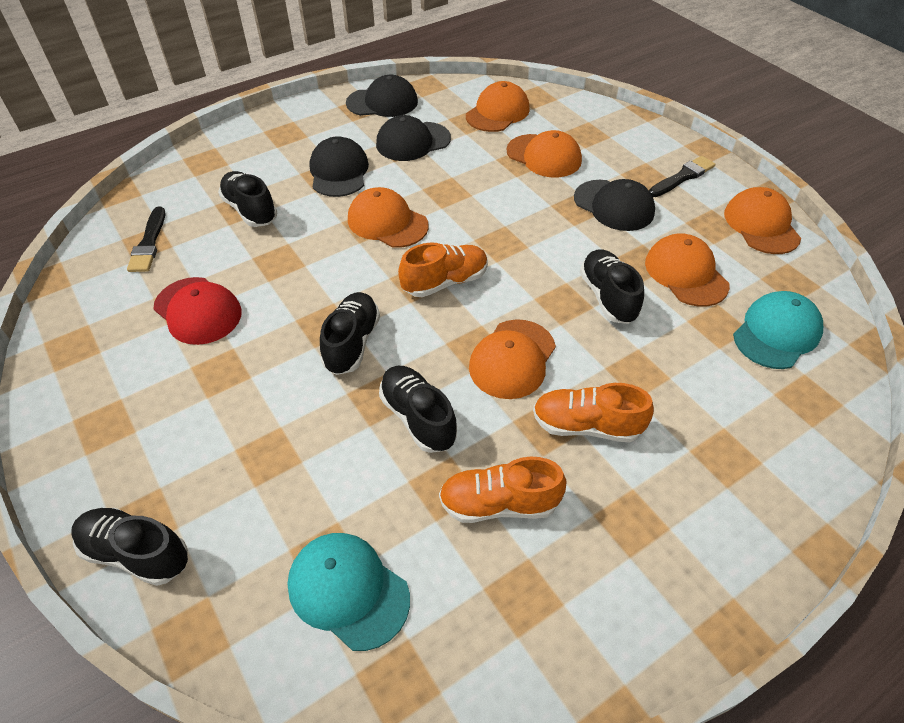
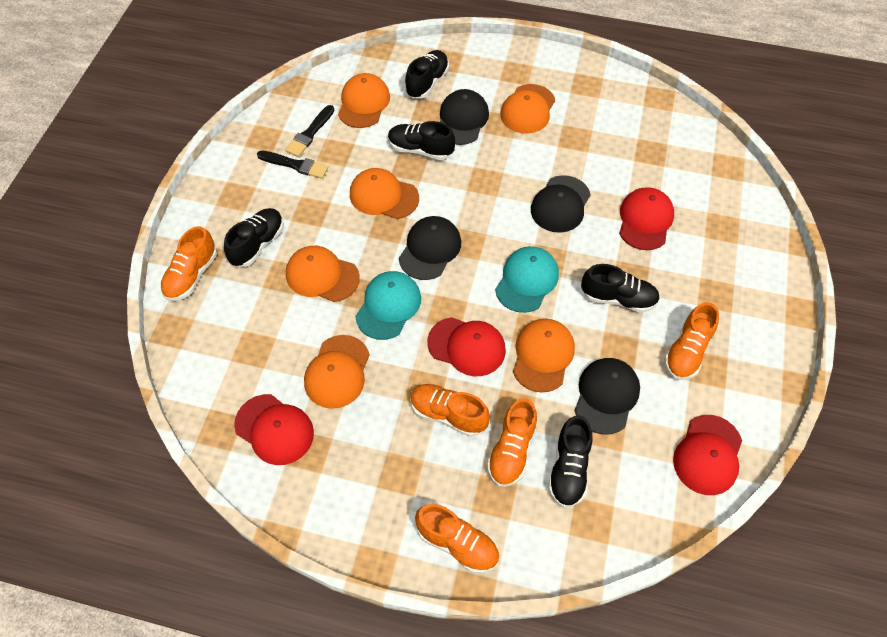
orange shoe: 3 -> 5
red cap: 1 -> 4

